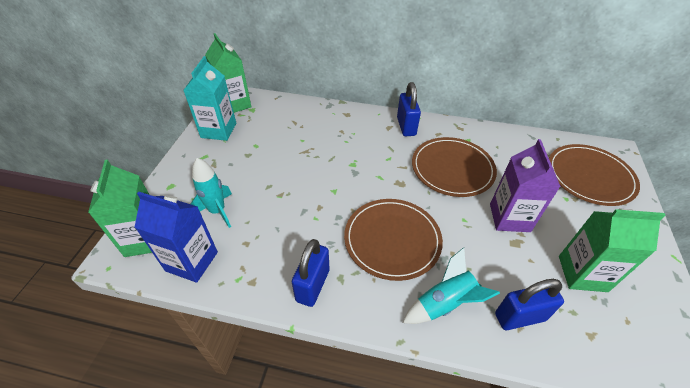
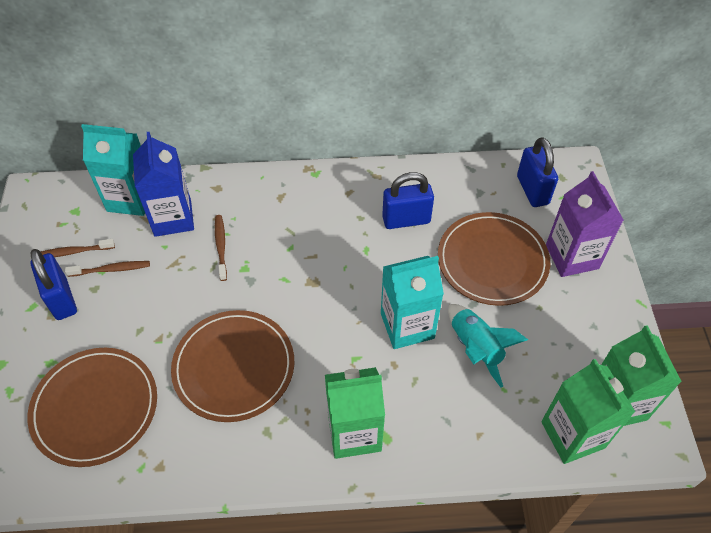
brown toothbrush: 0 -> 3
turquoise carton: 1 -> 2
turquoise rocket: 2 -> 1

